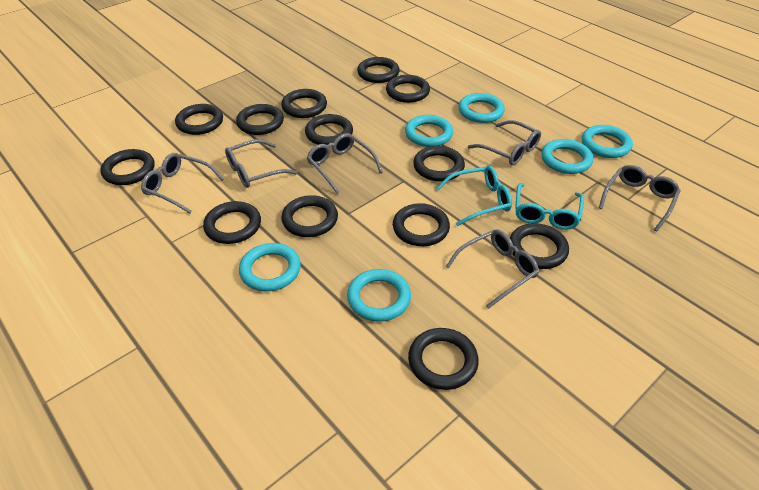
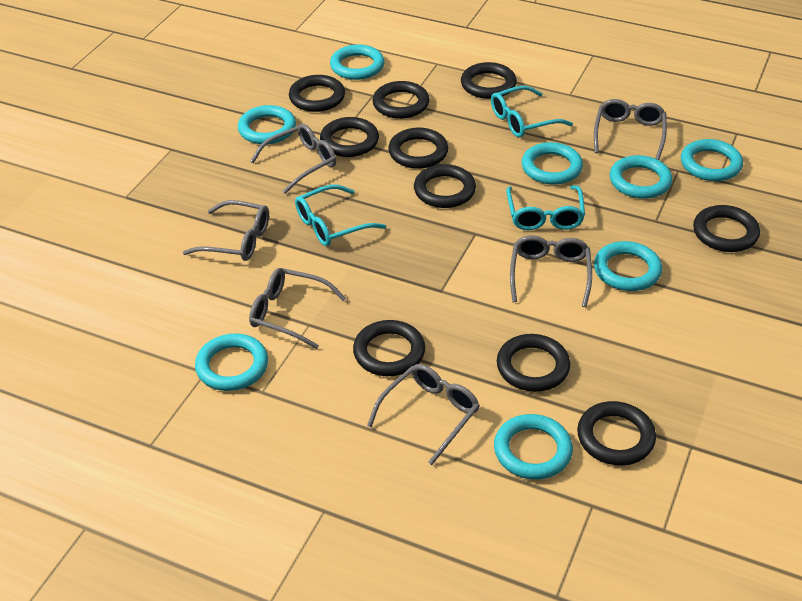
black ring: 13 -> 10
turquoise glasses: 2 -> 3
turquoise ring: 6 -> 8

